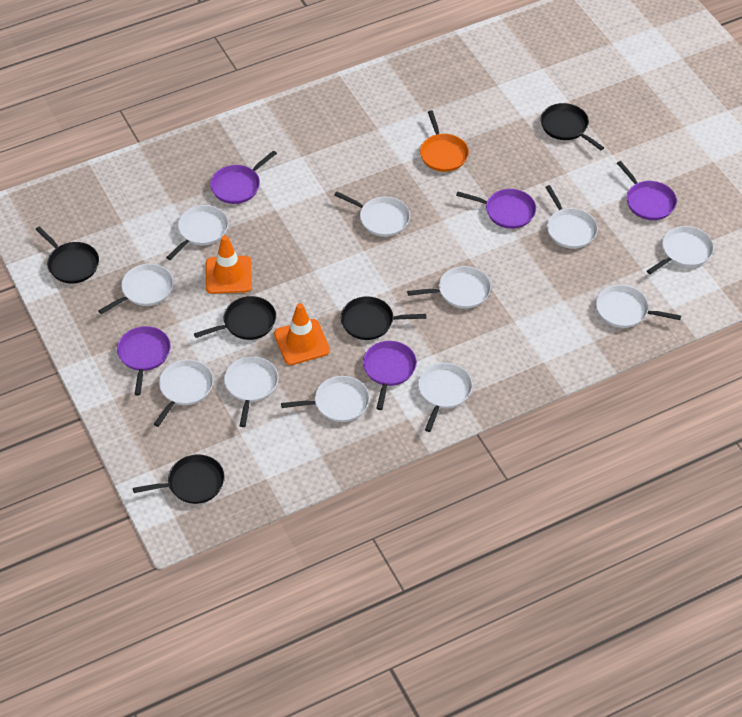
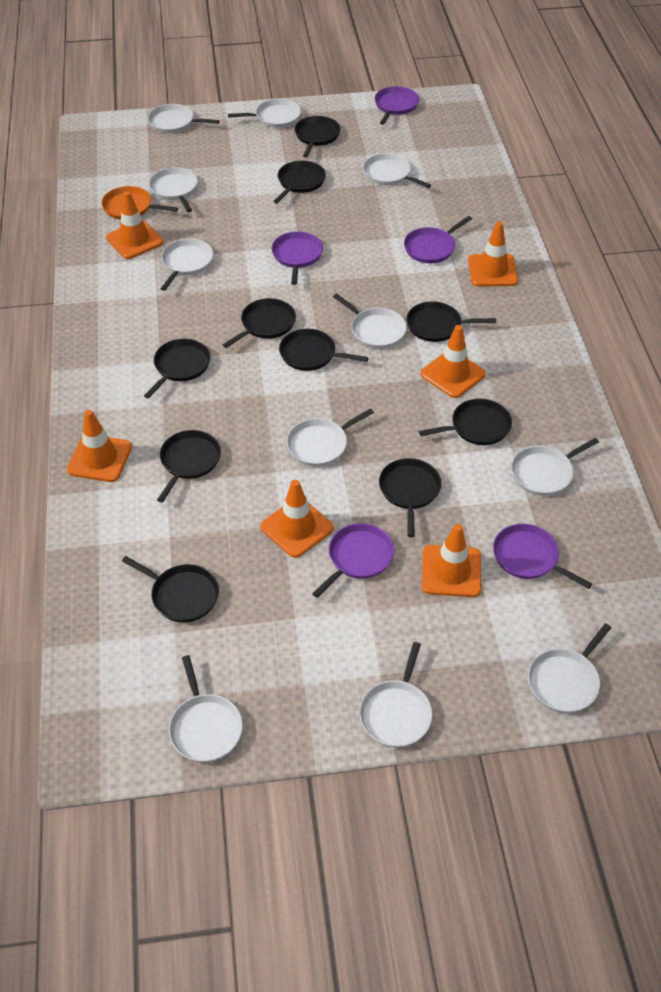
black pan: 5 -> 10
orange traffic cone: 2 -> 6

